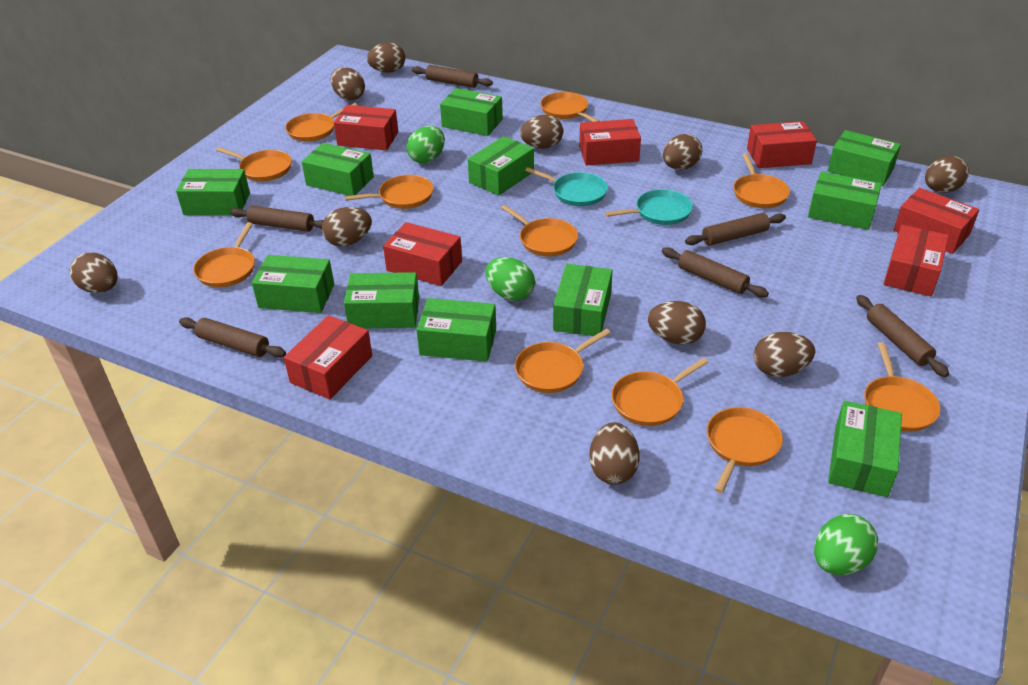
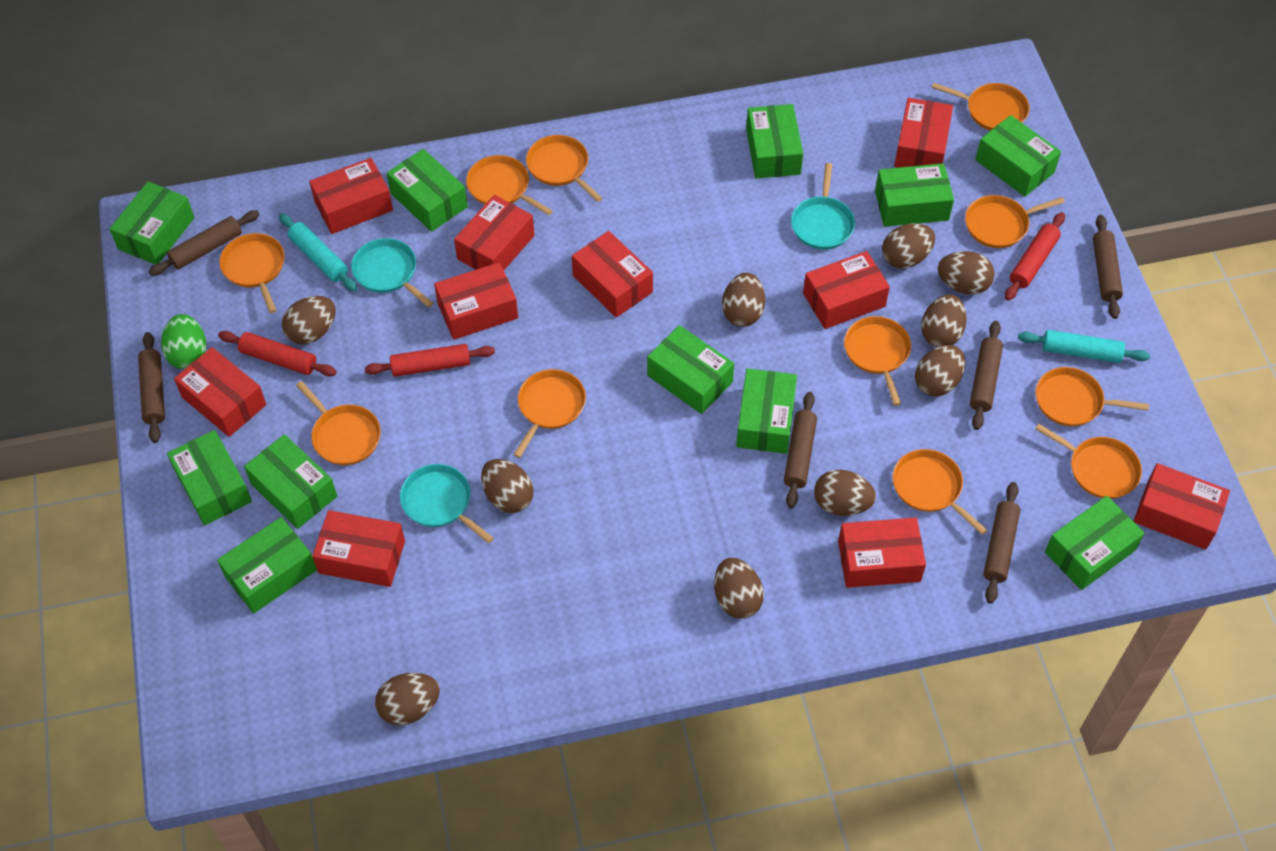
green egg: 3 -> 1
red box: 7 -> 10
red rolling pin: 0 -> 3
turquoise pan: 2 -> 3
turquoise rolling pin: 0 -> 2

